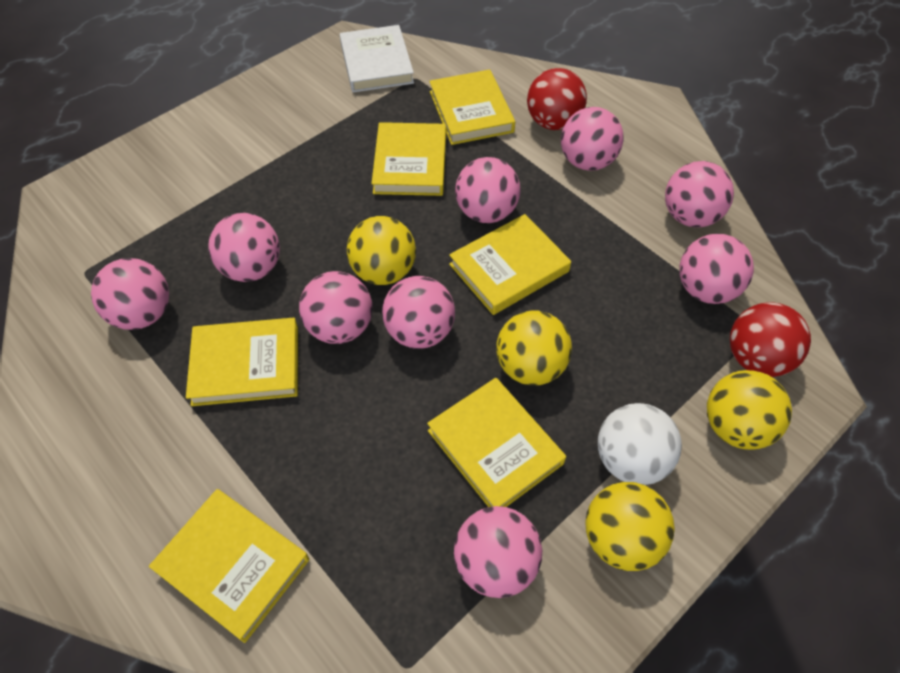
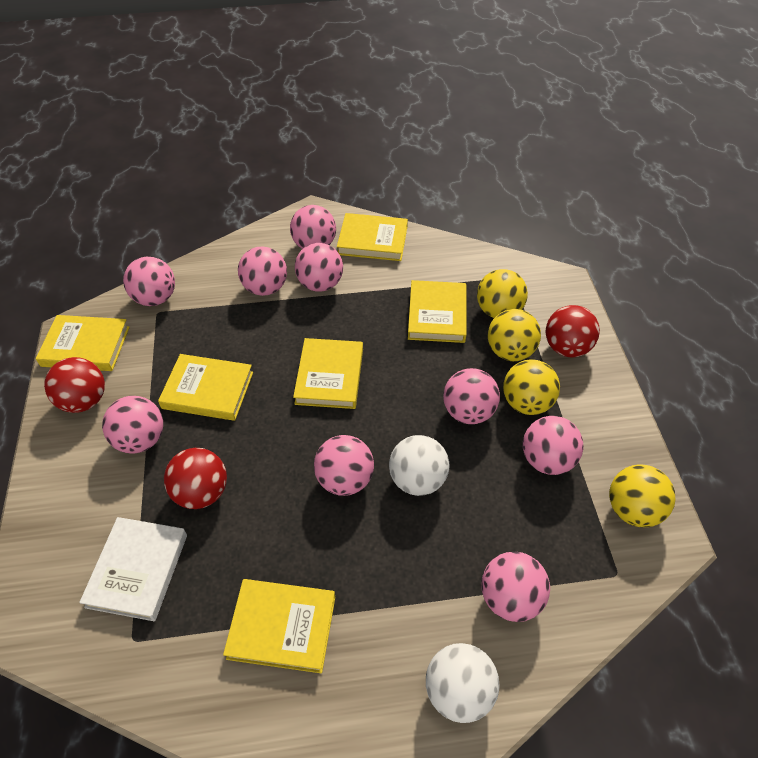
red ball: 2 -> 3
white ball: 1 -> 2

